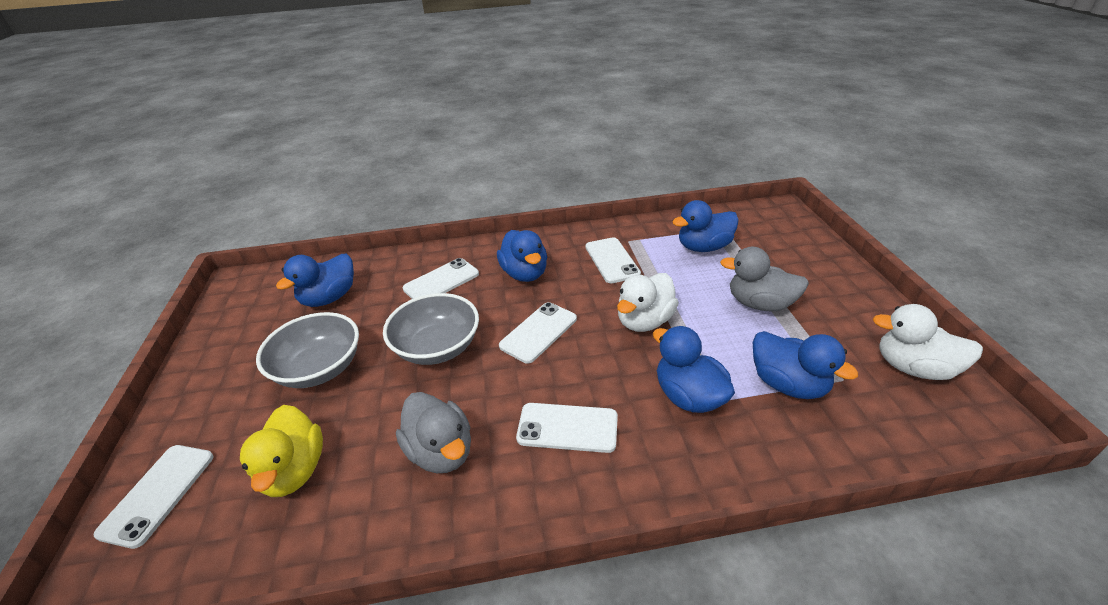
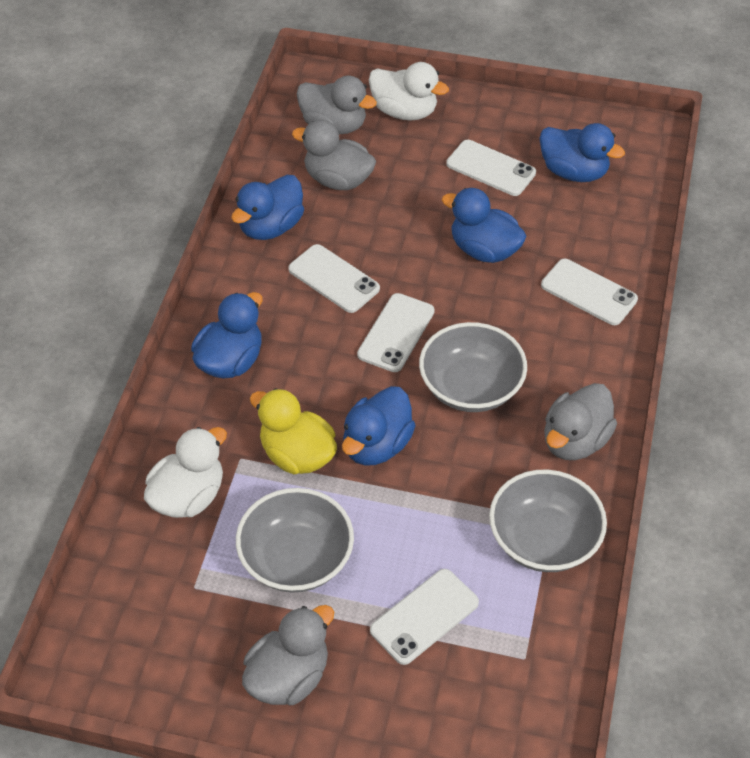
grey bowl: 2 -> 3
grey duck: 2 -> 4

